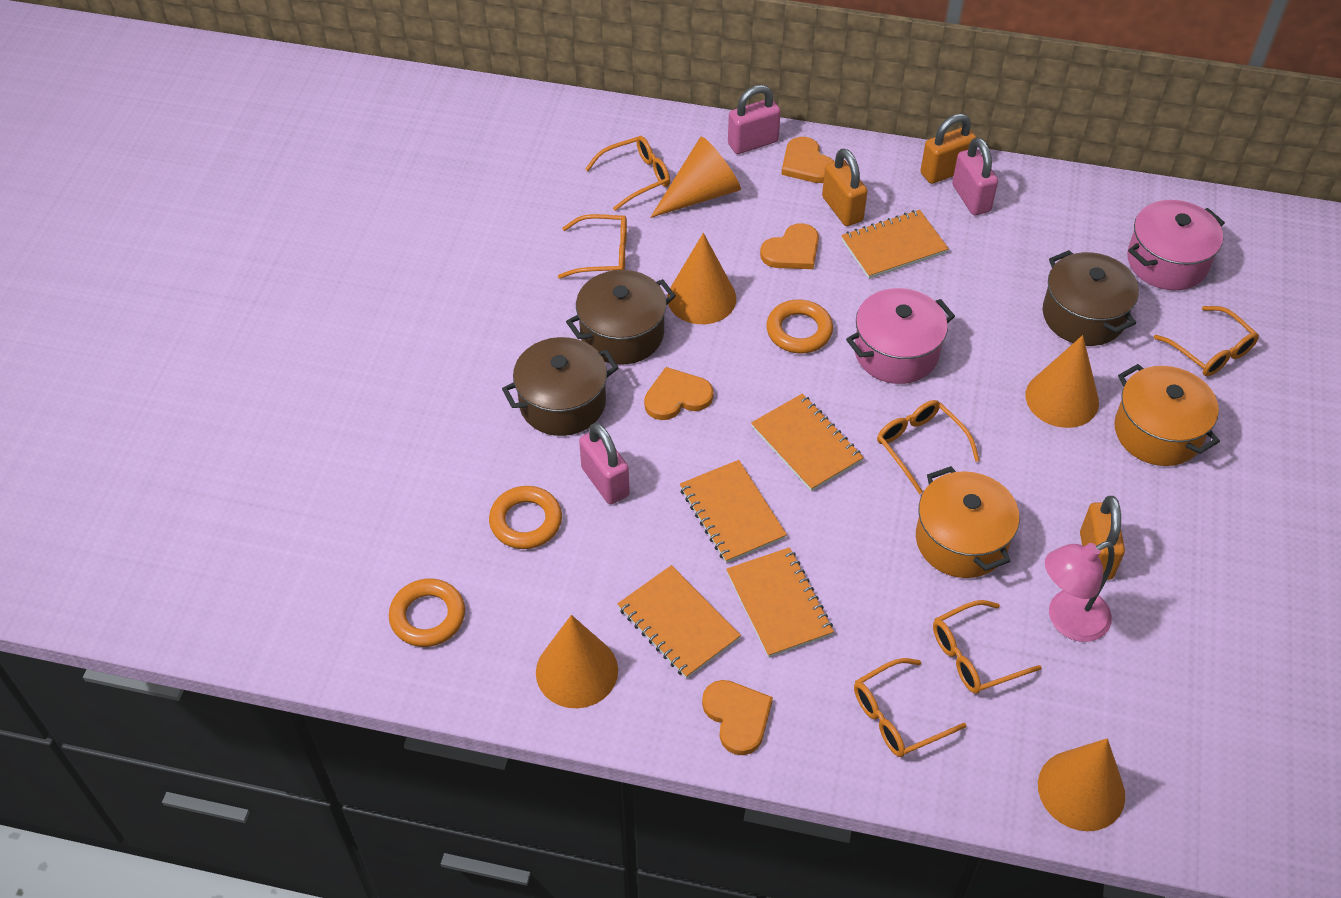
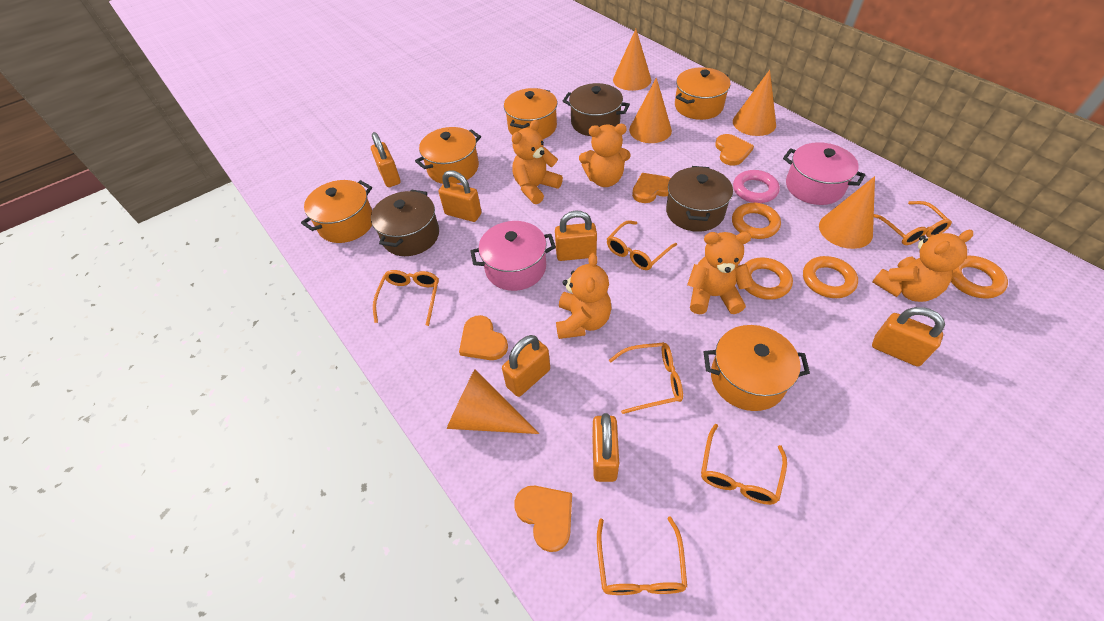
orange notebook: 5 -> 0
orange padlock: 3 -> 6
orange pot: 2 -> 5
orange ring: 3 -> 4
orange teddy bear: 0 -> 5
pink lamp: 1 -> 0
pink padlock: 3 -> 0
pink ring: 0 -> 1

